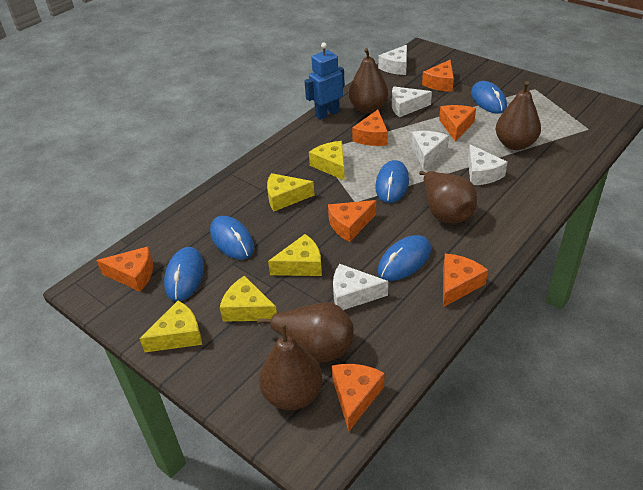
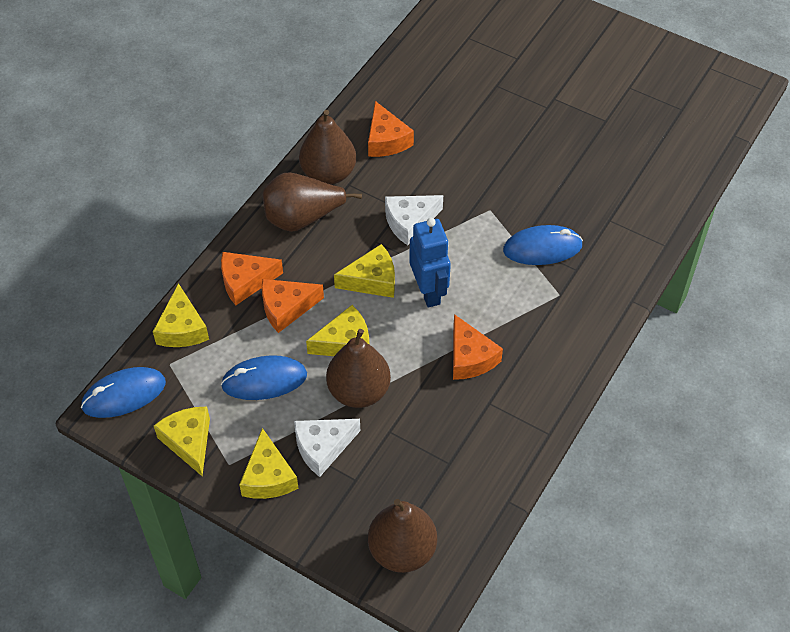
blue mouse: 5 -> 3
brown pear: 5 -> 4
orange cheese: 7 -> 4
white cheese: 5 -> 2

